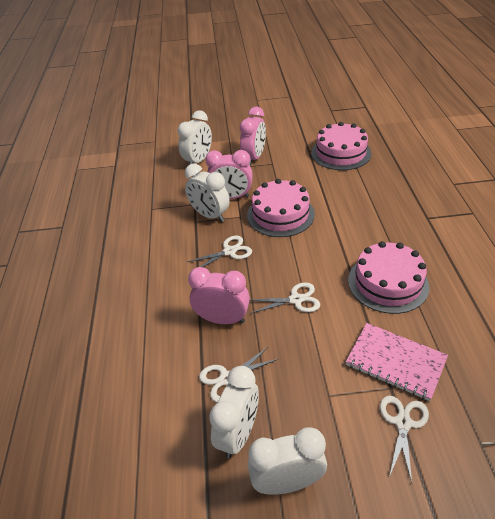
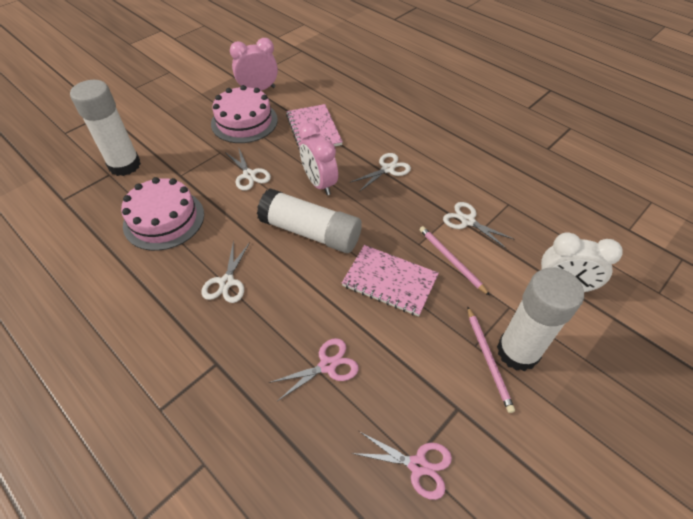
pink cake: 3 -> 2
pink clock: 3 -> 2
pink notebook: 1 -> 2
pink pencil: 0 -> 2
pink scissors: 0 -> 2
white clock: 4 -> 1
white glue stick: 0 -> 3

